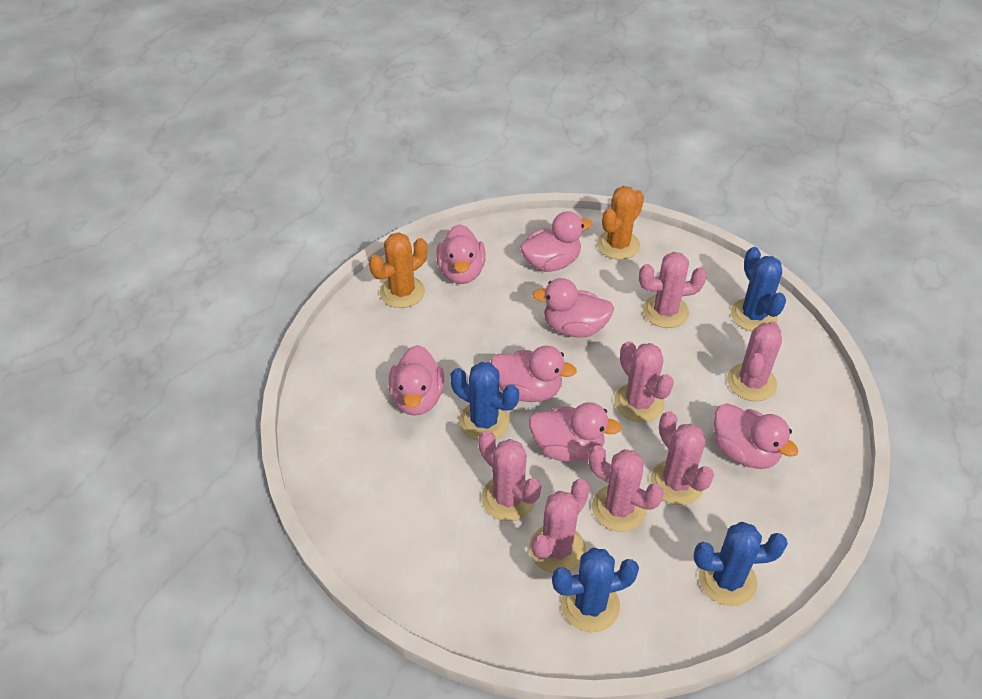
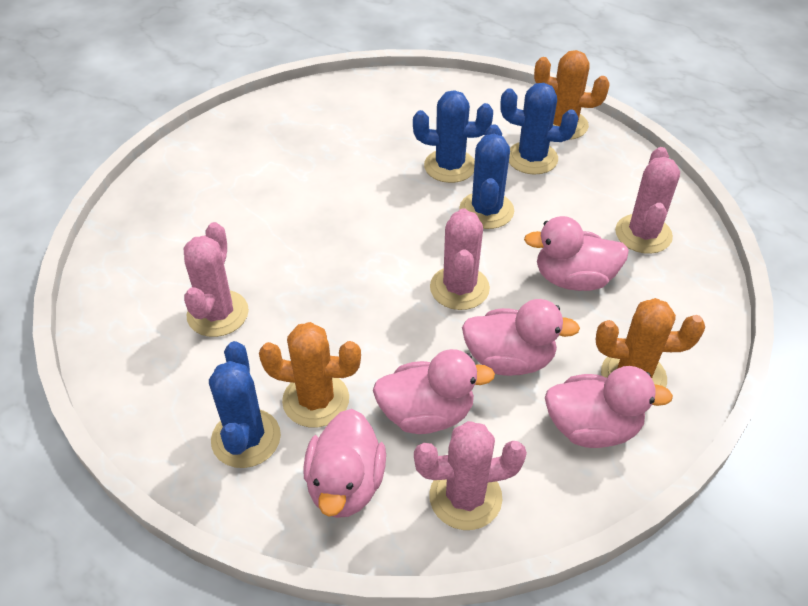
orange cactus: 2 -> 3
pink cactus: 7 -> 4
pink duck: 7 -> 5

